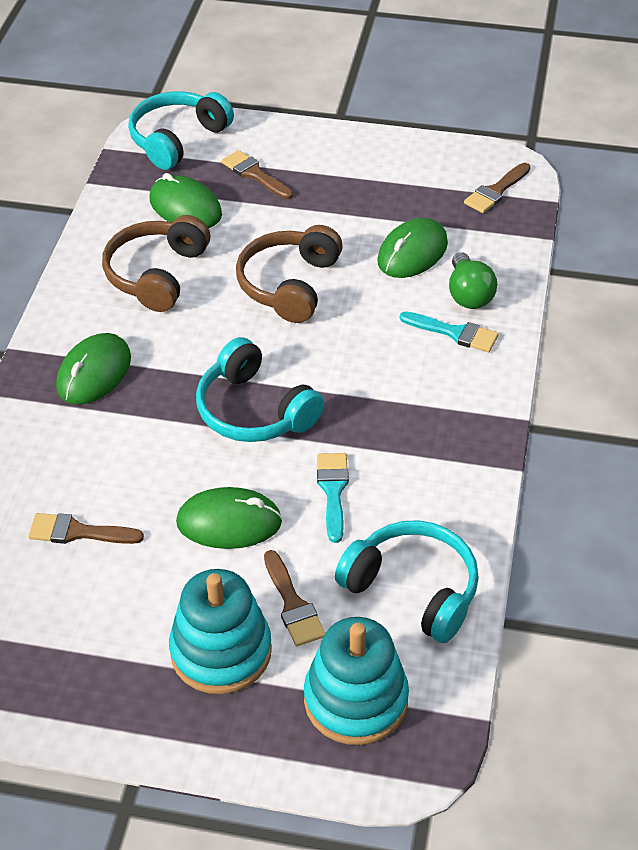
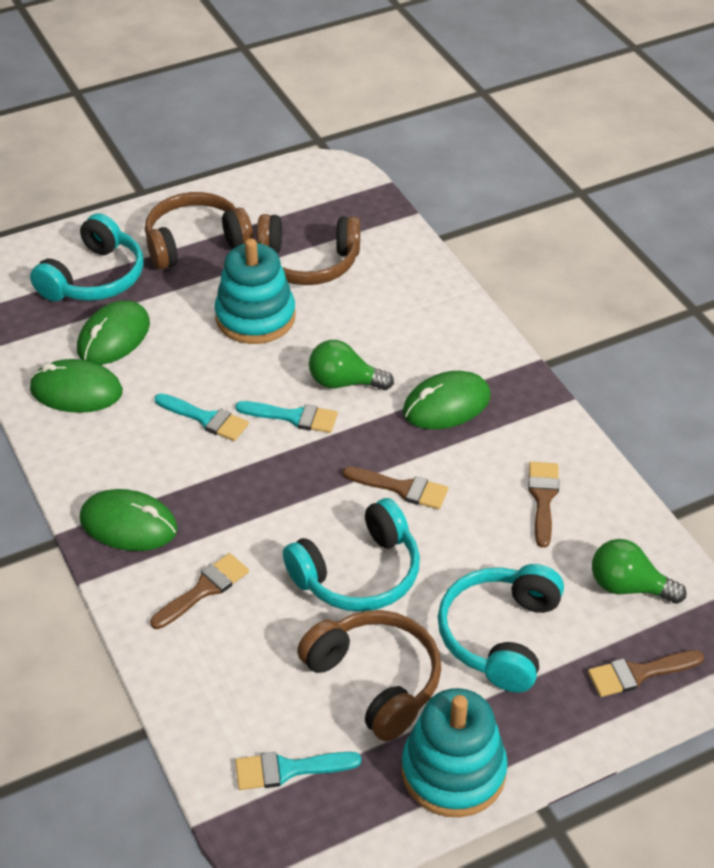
brown headphones: 2 -> 3
green light bulb: 1 -> 2
turquoise brush: 2 -> 3

